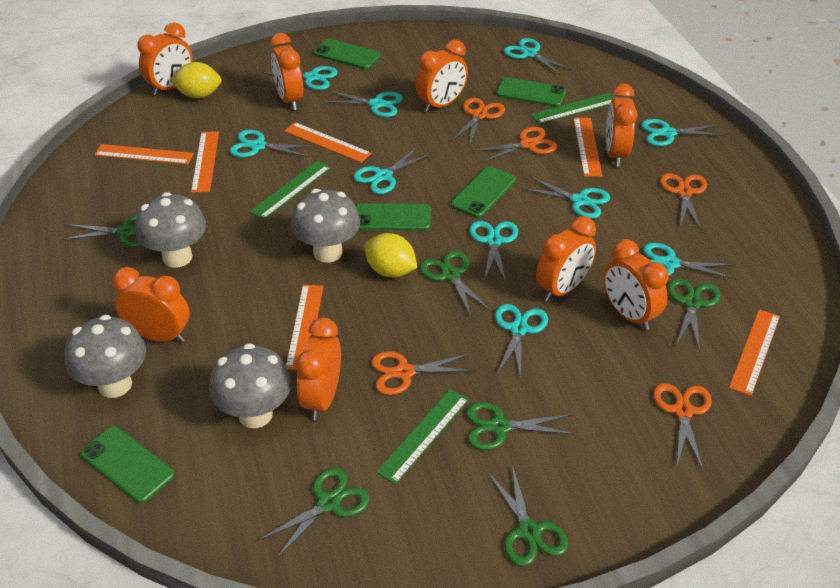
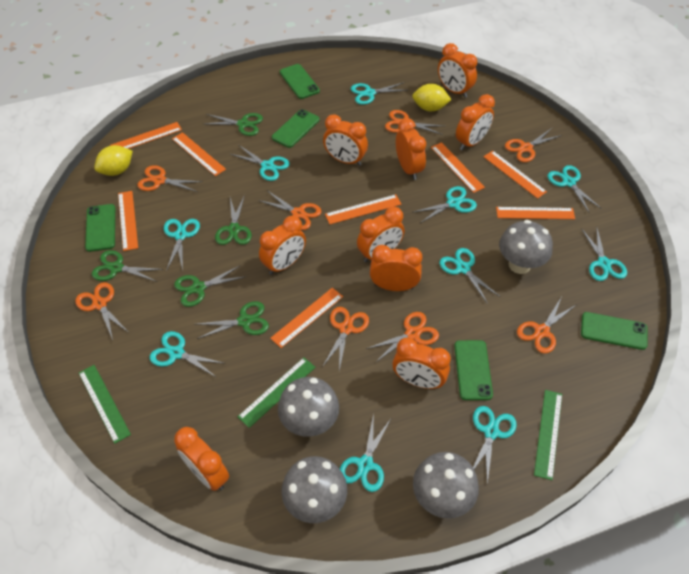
green scissors: 6 -> 5
orange clock: 8 -> 9
orange ruler: 6 -> 8
orange scissors: 5 -> 8

